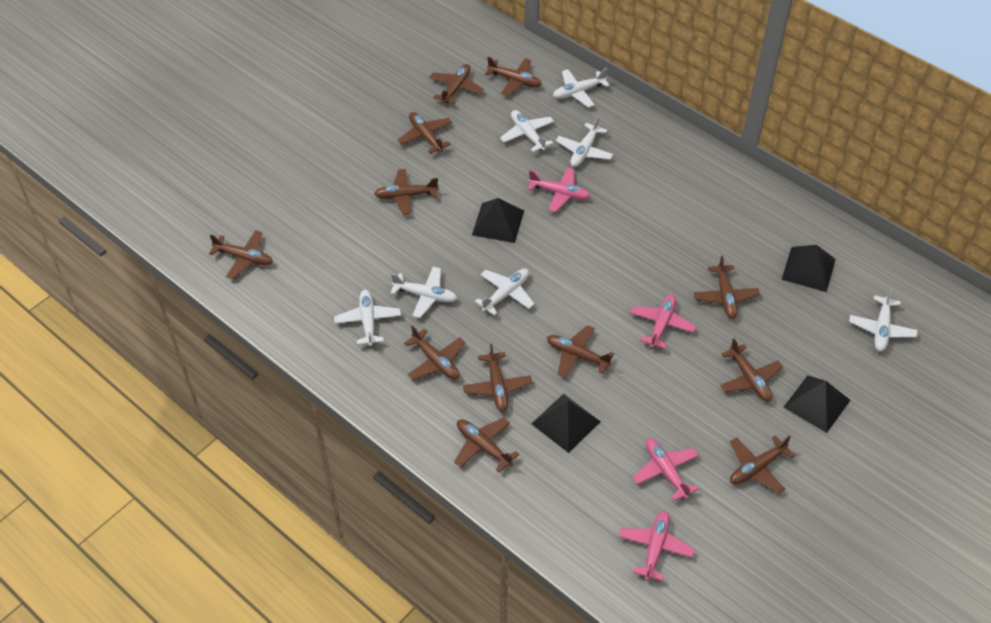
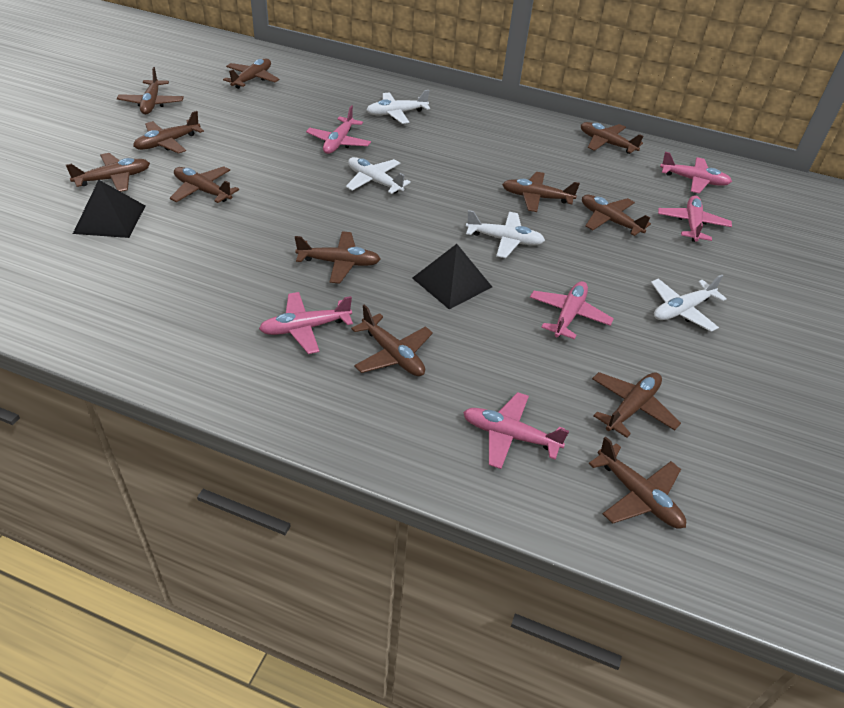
black pyramid: 4 -> 2
pink plane: 4 -> 6
white plane: 7 -> 4

